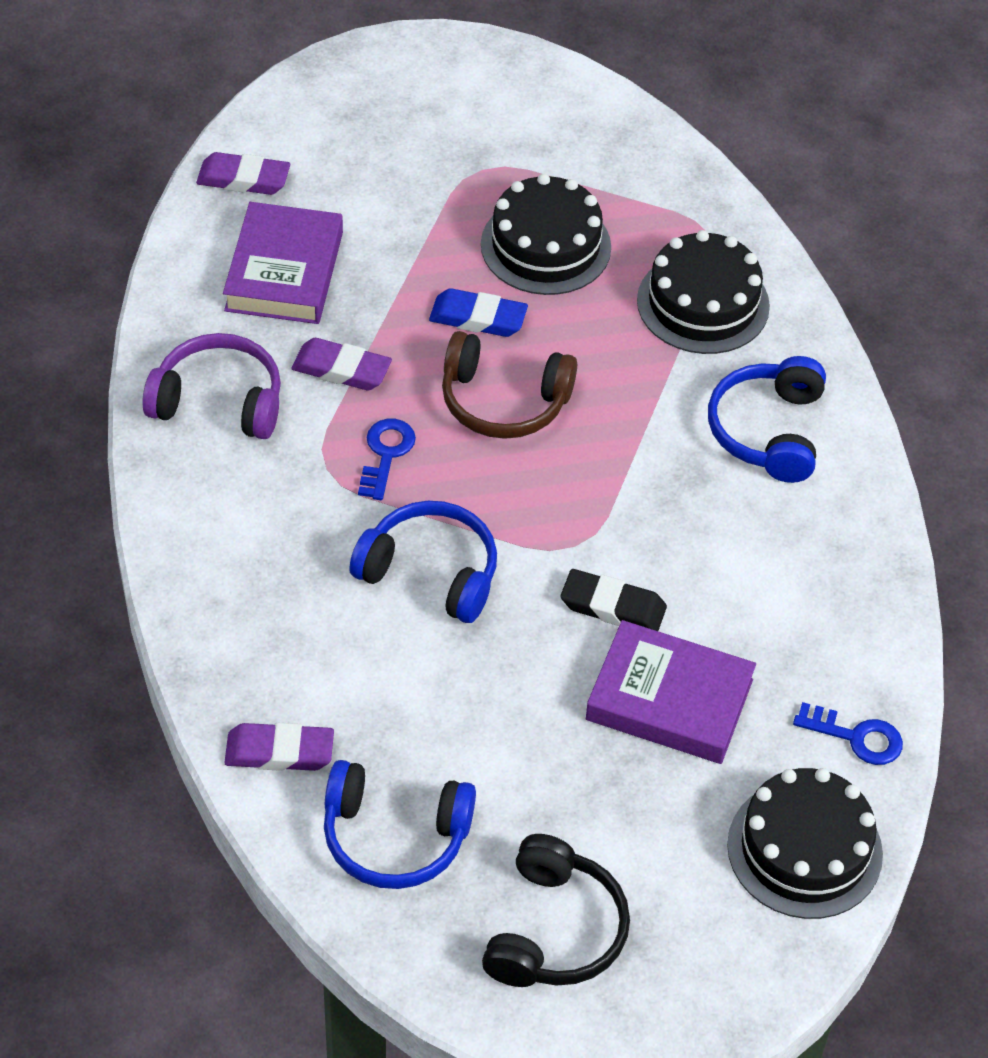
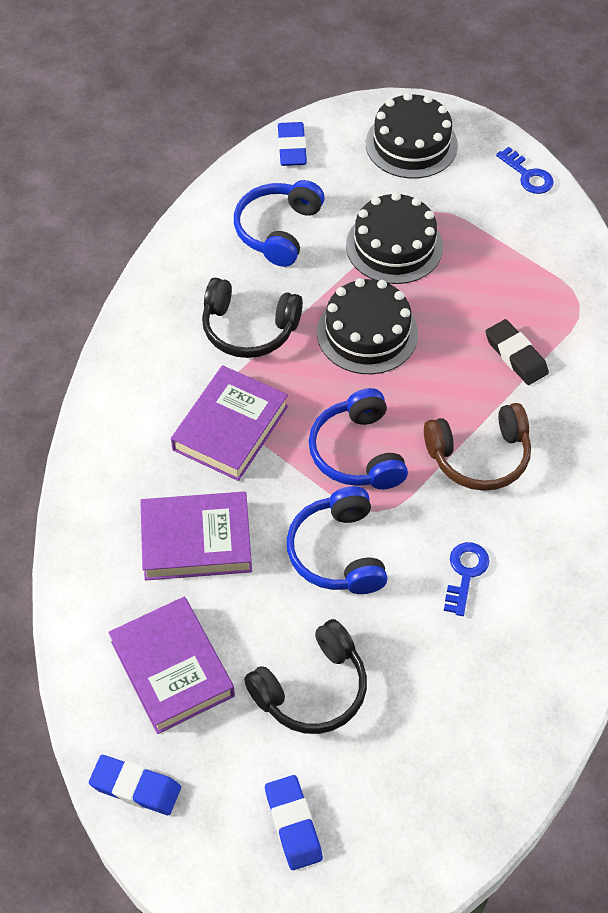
black headphones: 1 -> 2
blue eraser: 1 -> 3
purple book: 2 -> 3
purple eraser: 3 -> 0
purple headphones: 1 -> 0

